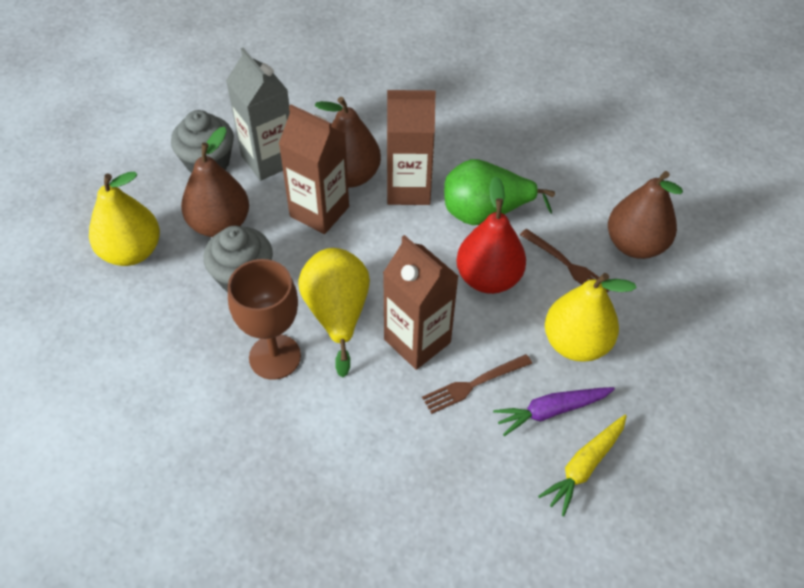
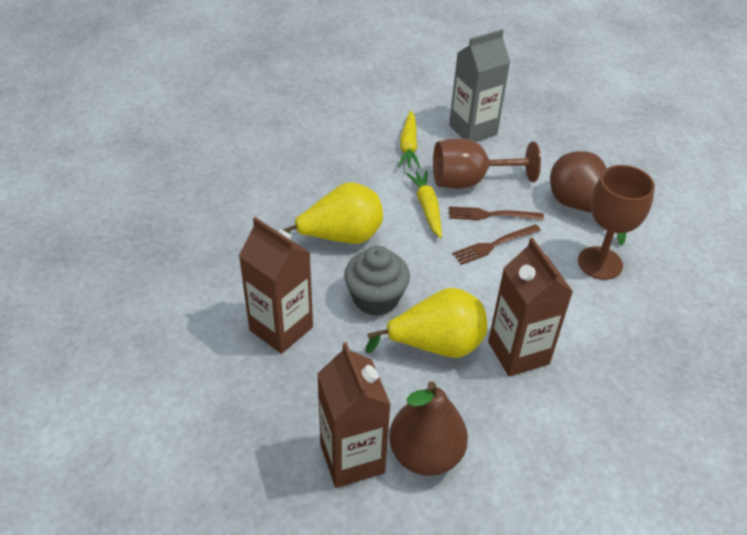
brown goblet: 1 -> 2
brown pear: 3 -> 2
green pear: 1 -> 0
grey cupcake: 2 -> 1
purple carrot: 1 -> 0
red pear: 1 -> 0
yellow carrot: 1 -> 2
yellow pear: 3 -> 2

